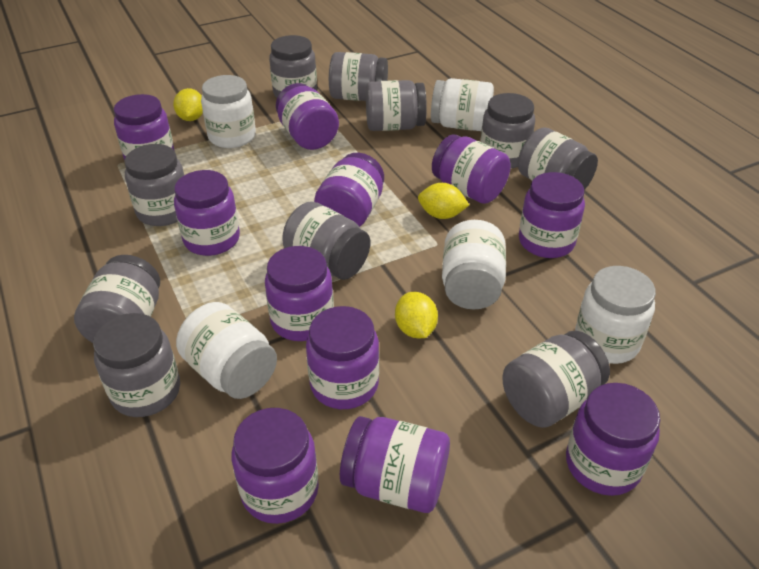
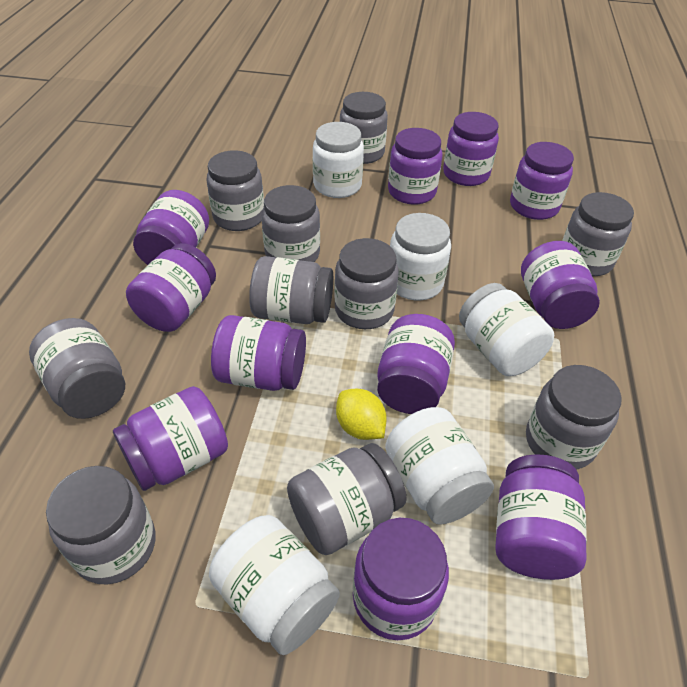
yellow lemon: 3 -> 1

